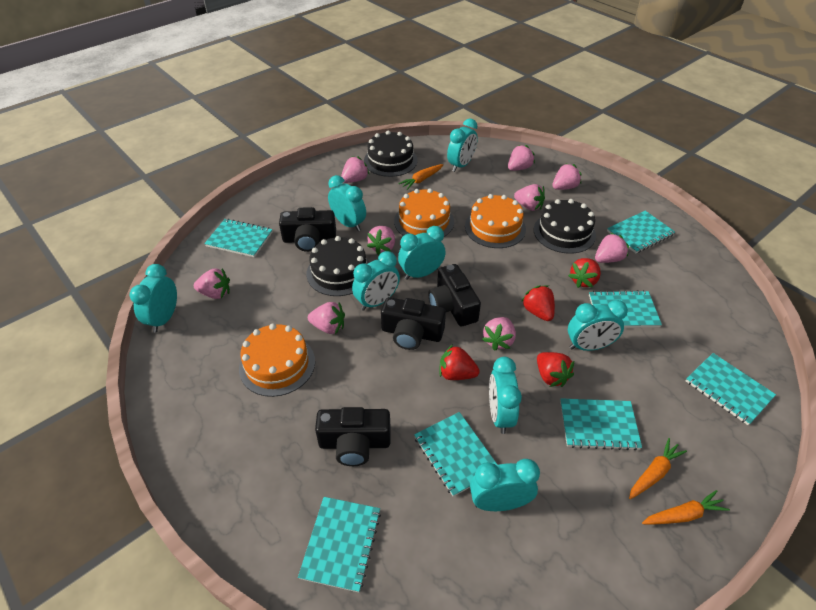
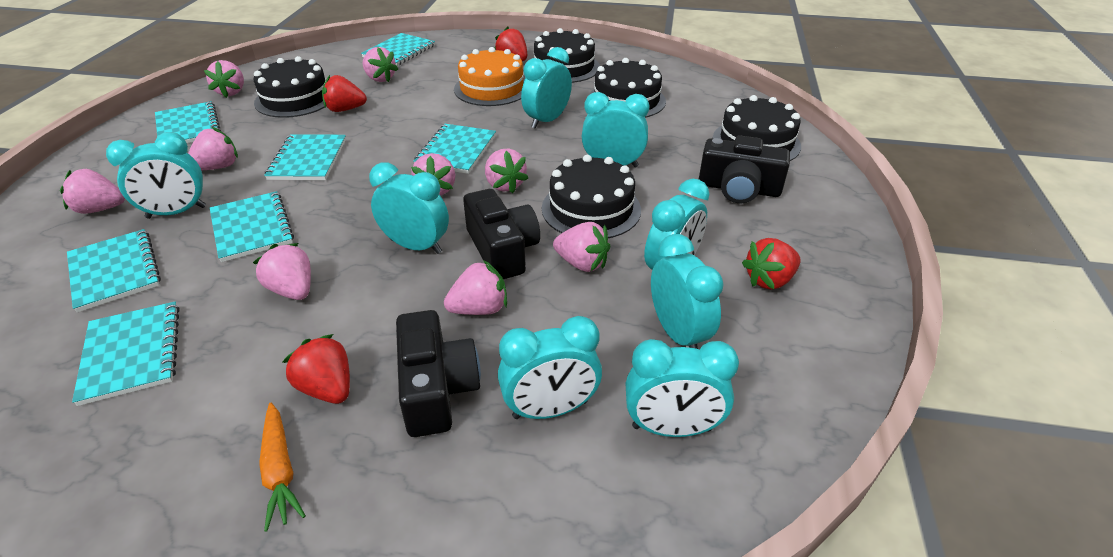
black cake: 3 -> 5
black camera: 4 -> 3
orange cake: 3 -> 1
orange carrot: 3 -> 1

